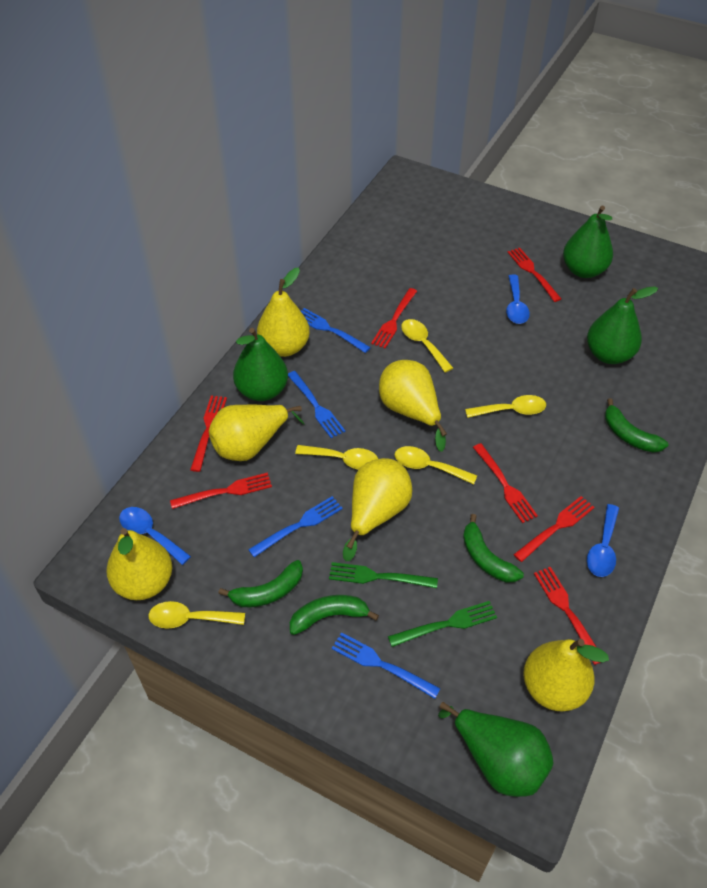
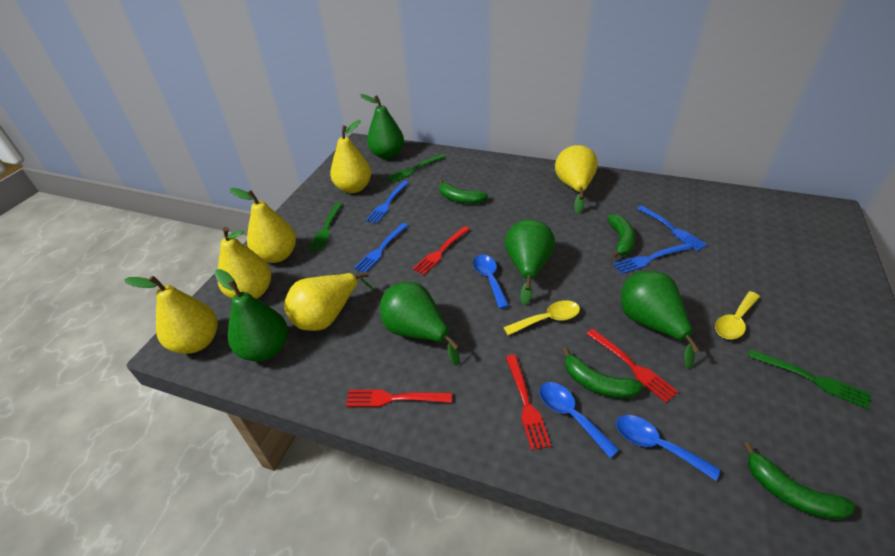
green fork: 2 -> 3
green pear: 4 -> 5
red fork: 7 -> 4
yellow spoon: 5 -> 2

